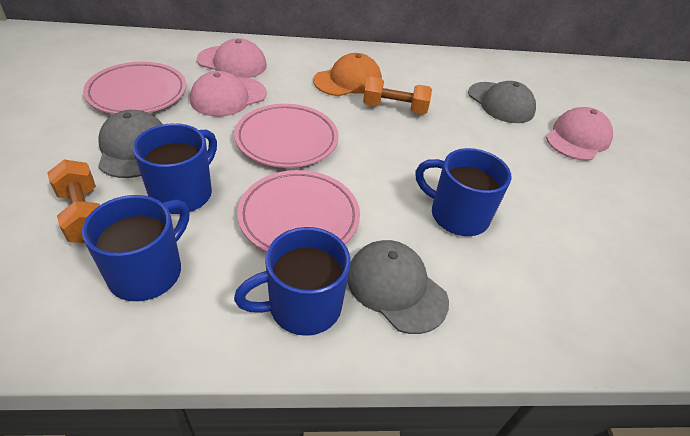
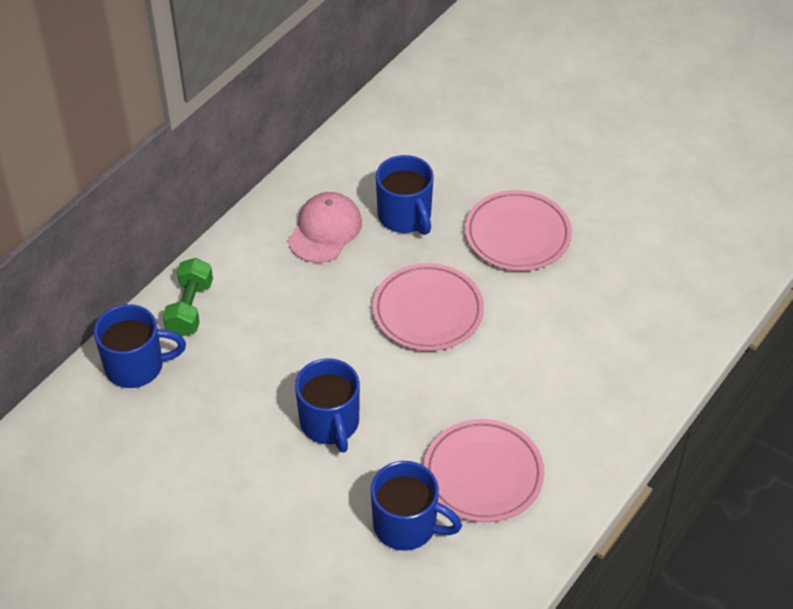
green dumbbell: 0 -> 1
grey cap: 3 -> 0
orange cap: 1 -> 0
orange dumbbell: 2 -> 0
pink cap: 3 -> 1

